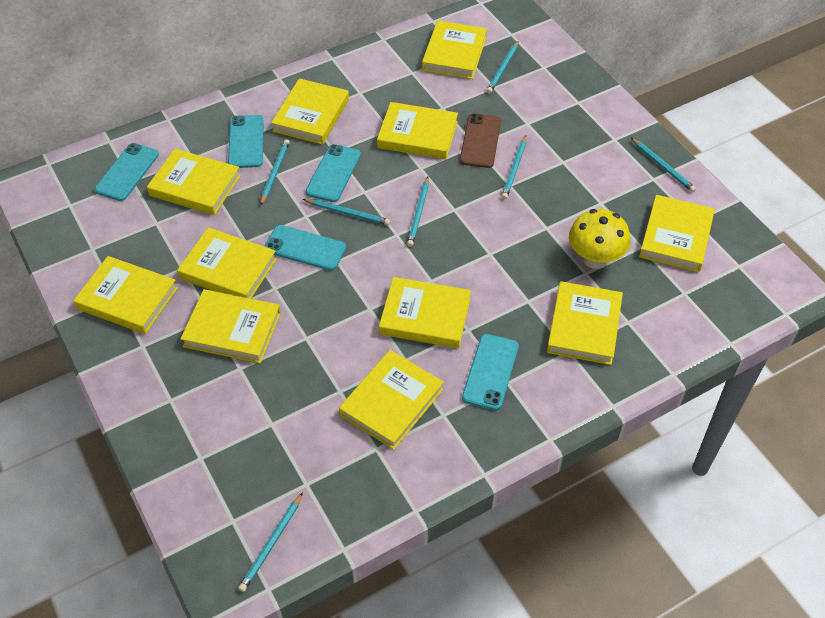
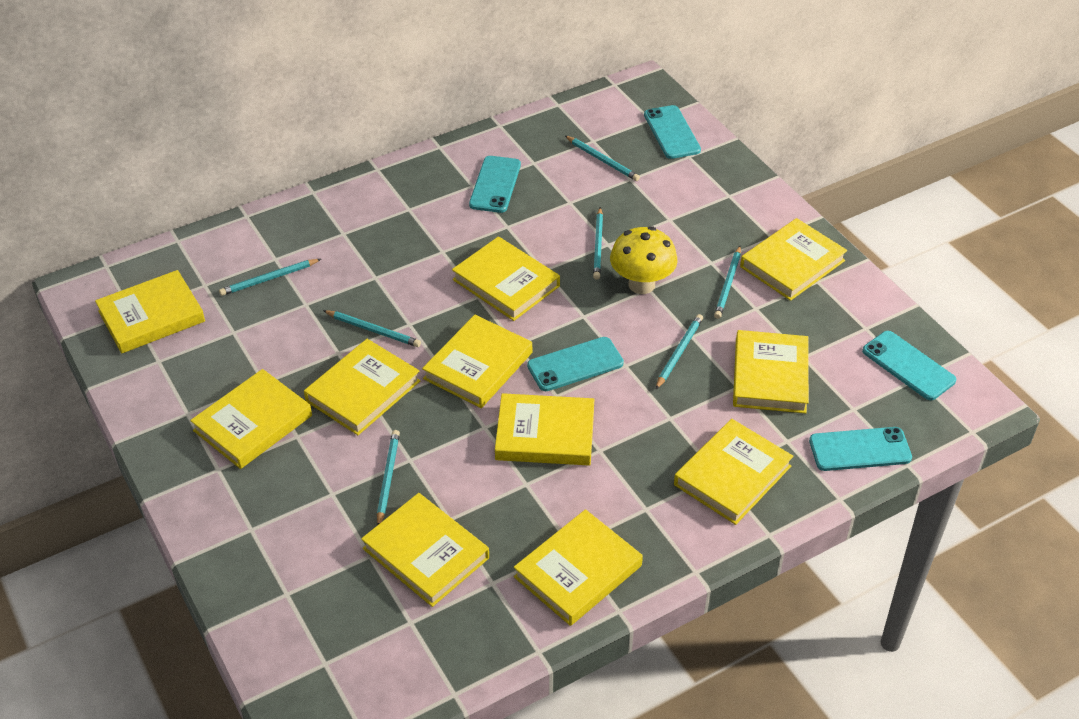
brown phone: 1 -> 0

